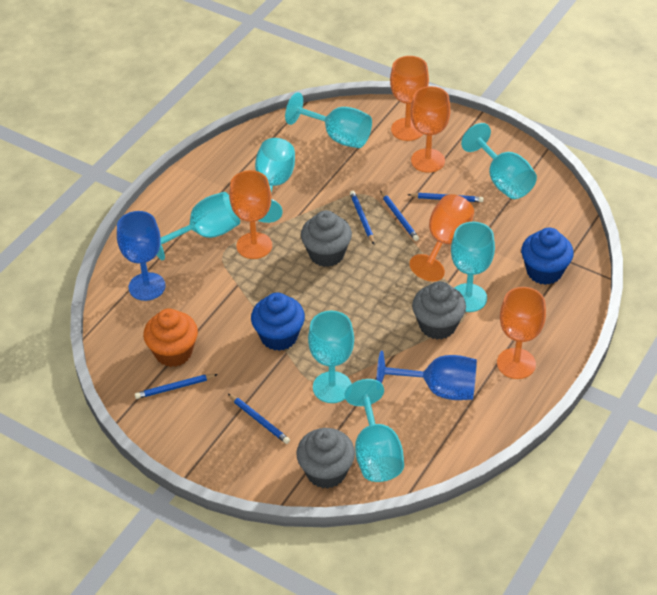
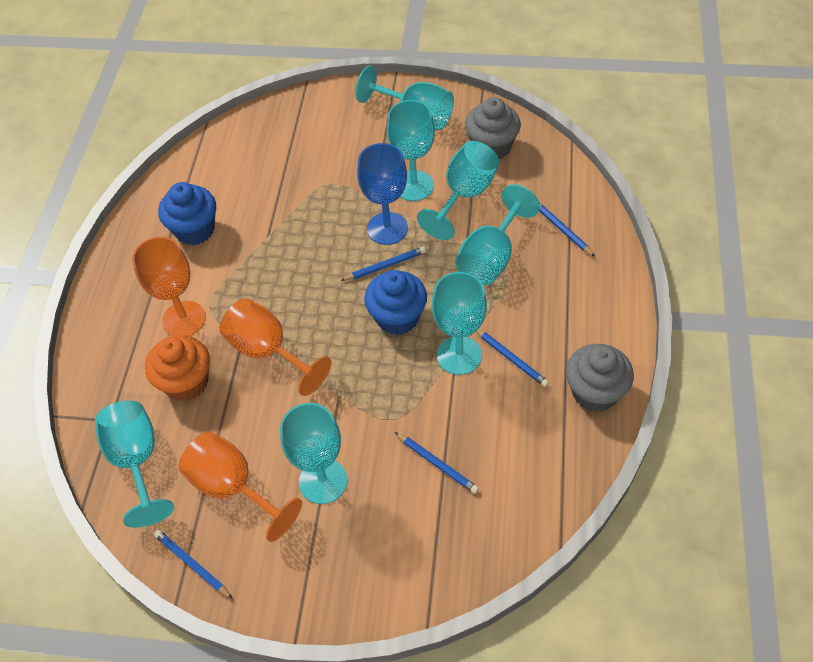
blue goblet: 2 -> 1
grey cupcake: 3 -> 2
orange goblet: 5 -> 3

